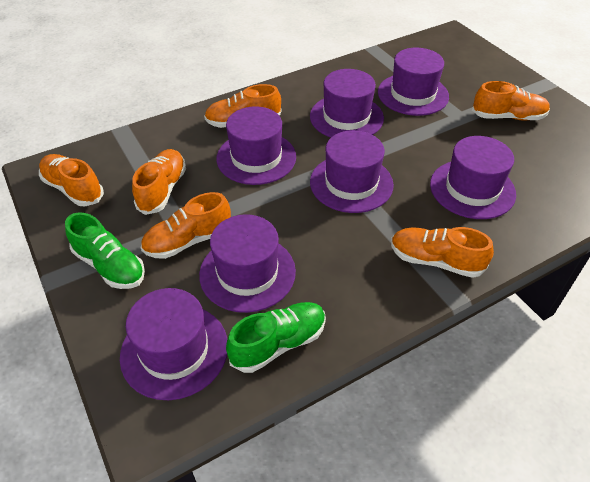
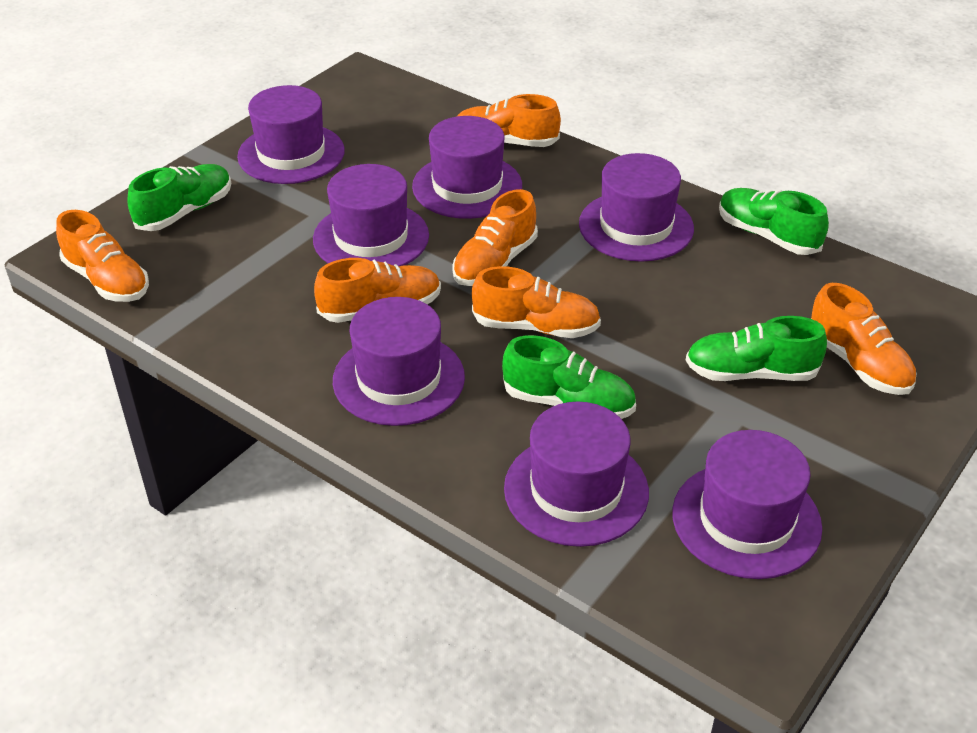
green shoe: 2 -> 4

